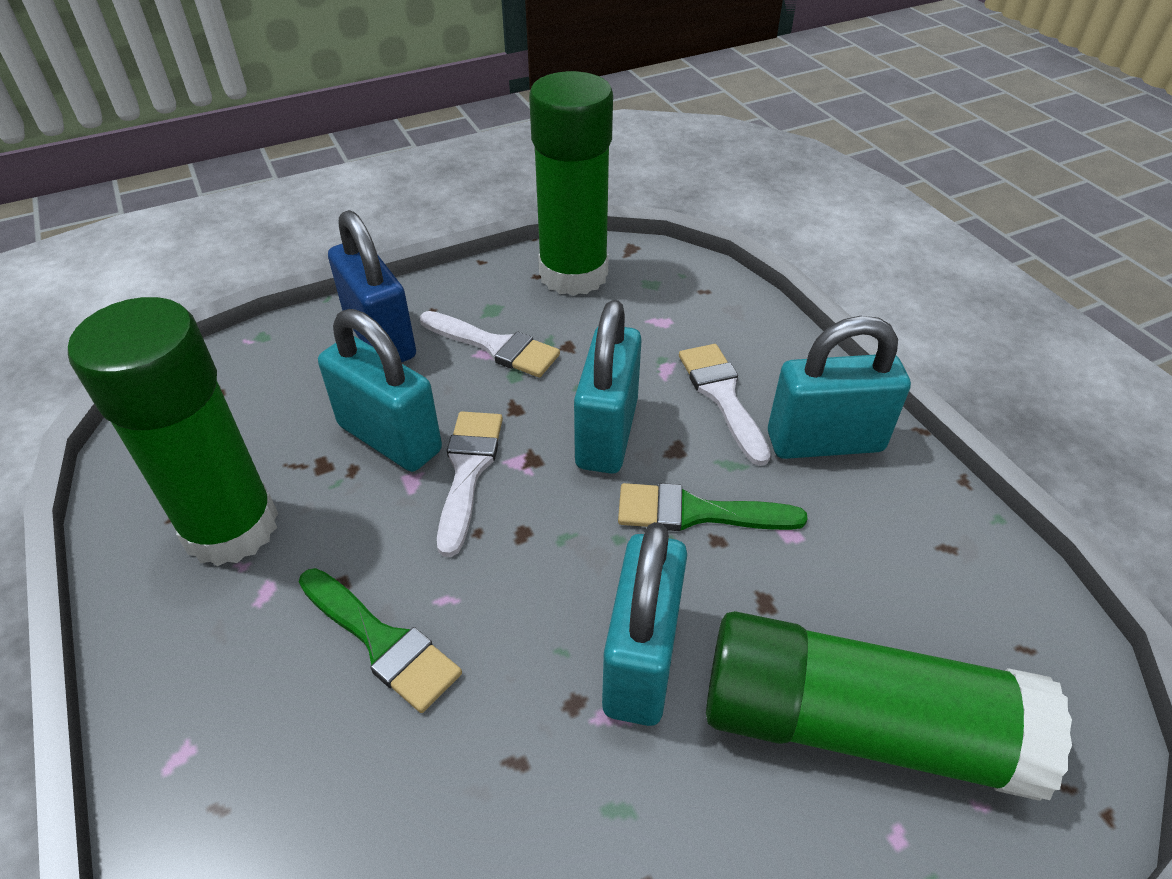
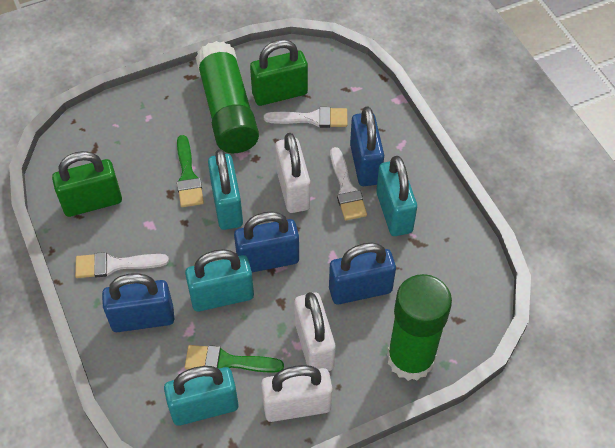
blue padlock: 1 -> 4
green glue stick: 3 -> 2
green padlock: 0 -> 2
white padlock: 0 -> 3

